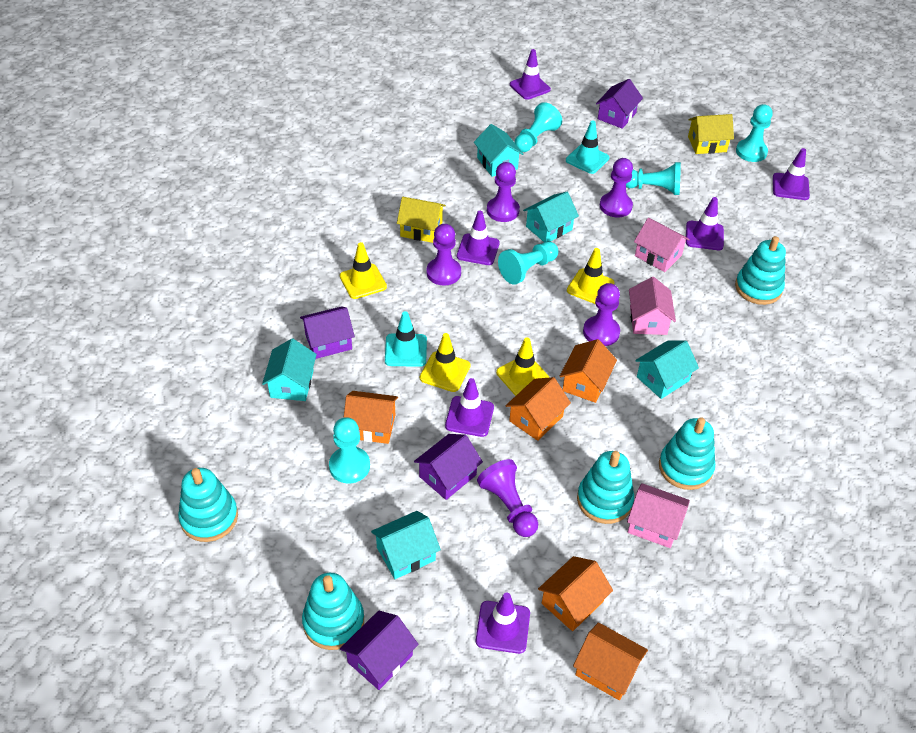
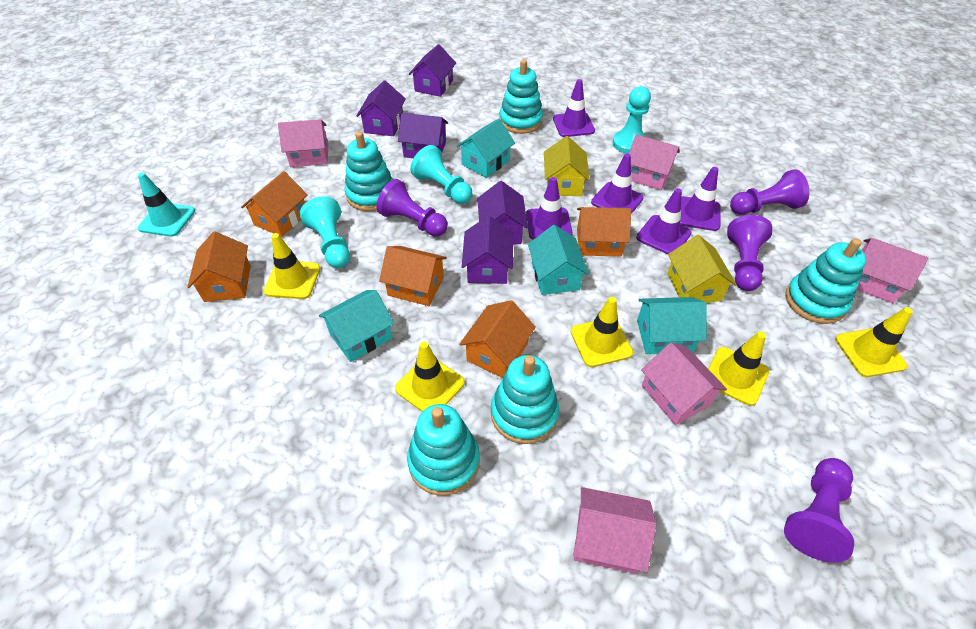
pink house: 3 -> 5
purple house: 4 -> 5
purple pawn: 5 -> 4
purple traffic cone: 6 -> 5
turquoise house: 5 -> 4
turquoise pawn: 5 -> 3
turquoise traffic cone: 2 -> 1
yellow traffic cone: 4 -> 5

